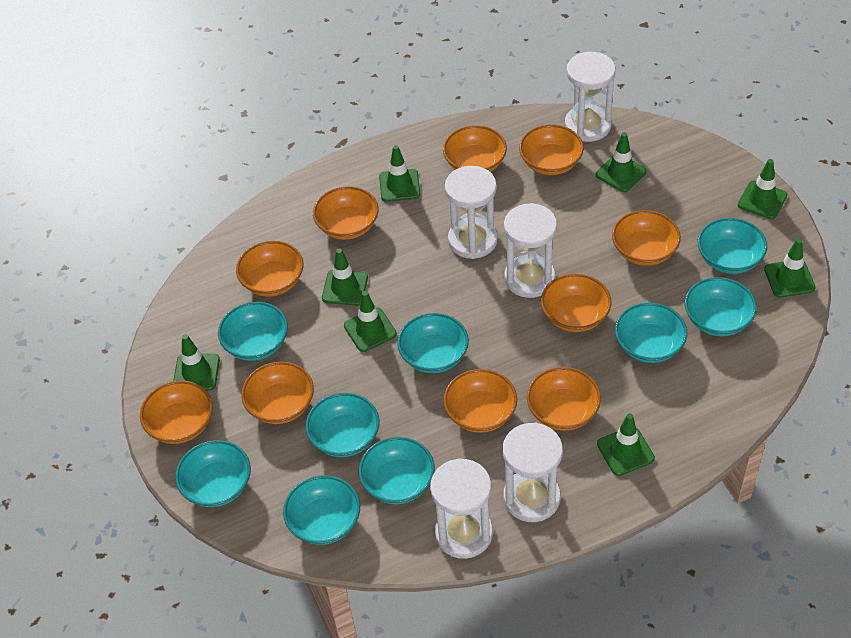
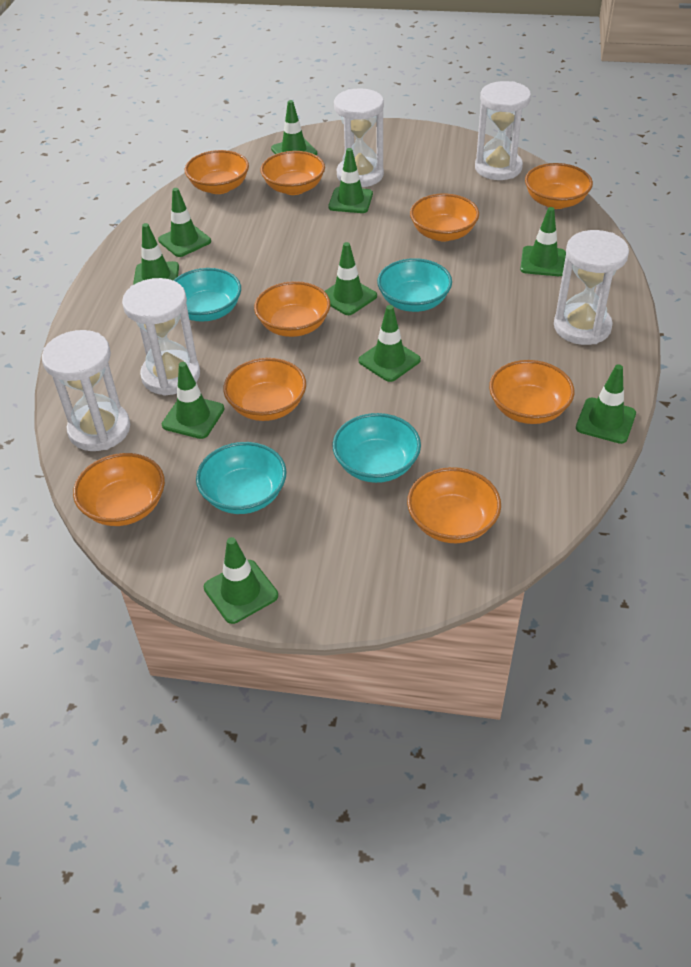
green traffic cone: 8 -> 10
orange bowl: 10 -> 9
turquoise bowl: 9 -> 4

